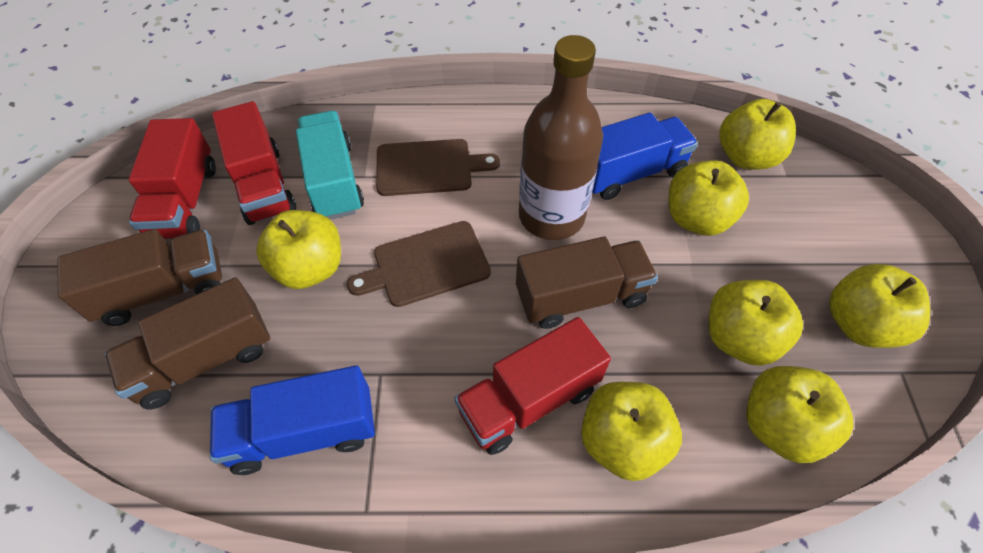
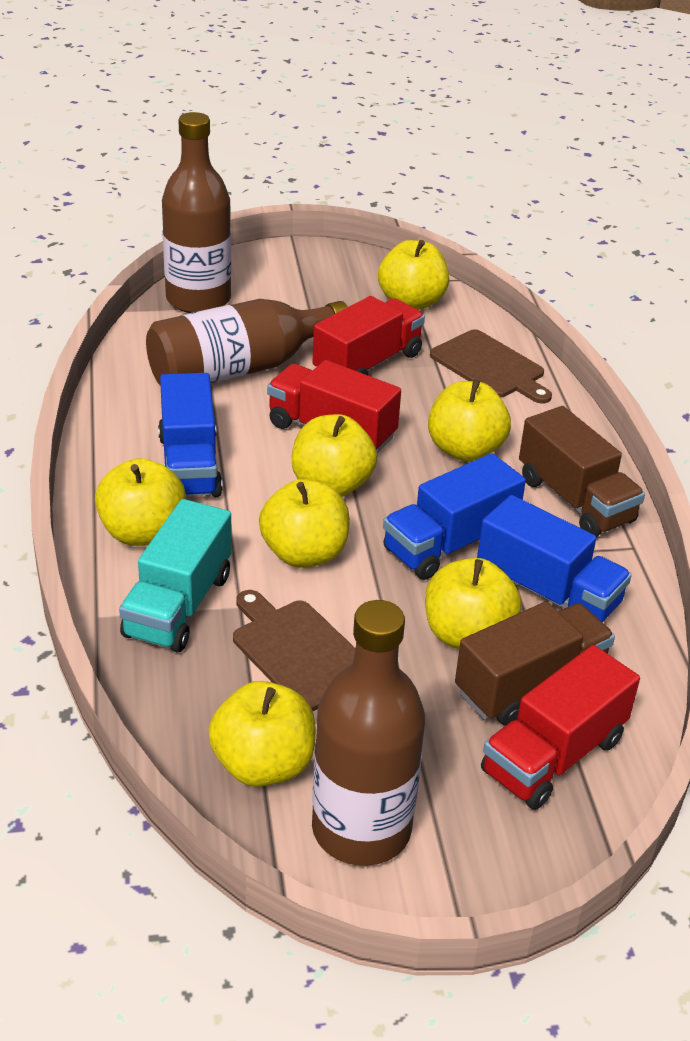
blue truck: 2 -> 3
brown bottle: 1 -> 3
brown truck: 3 -> 2

